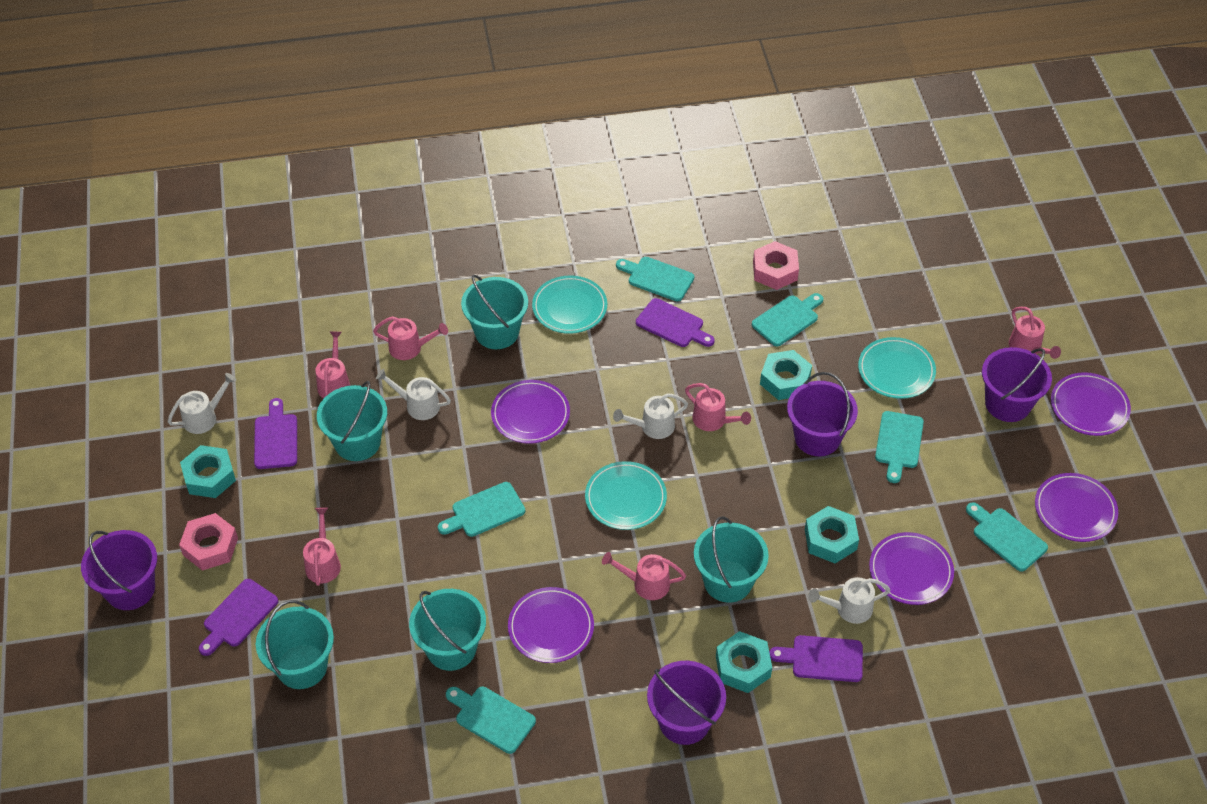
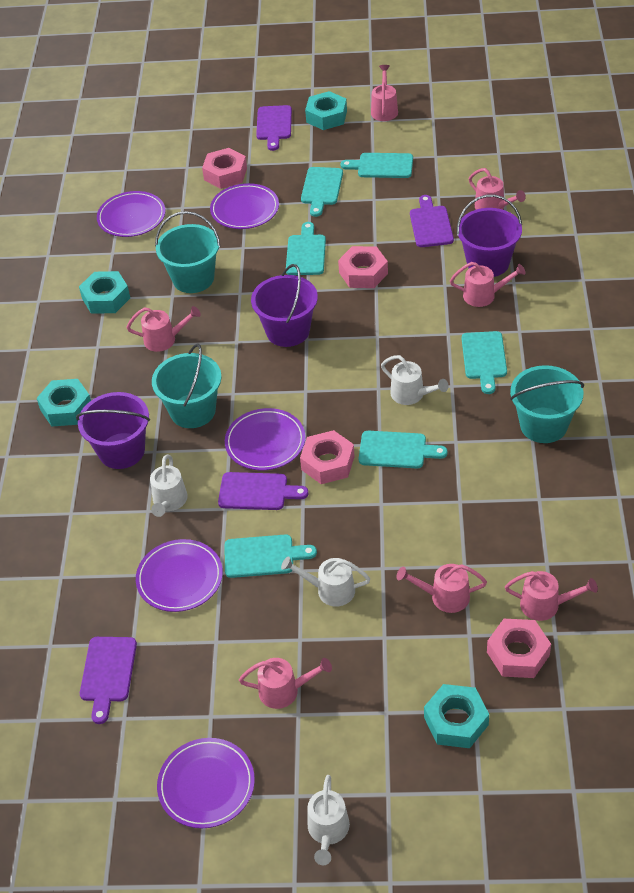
pink nut: 2 -> 4
pink watering can: 6 -> 7
purple bucket: 4 -> 3
turquoise bucket: 5 -> 3
turquoise plate: 3 -> 0

